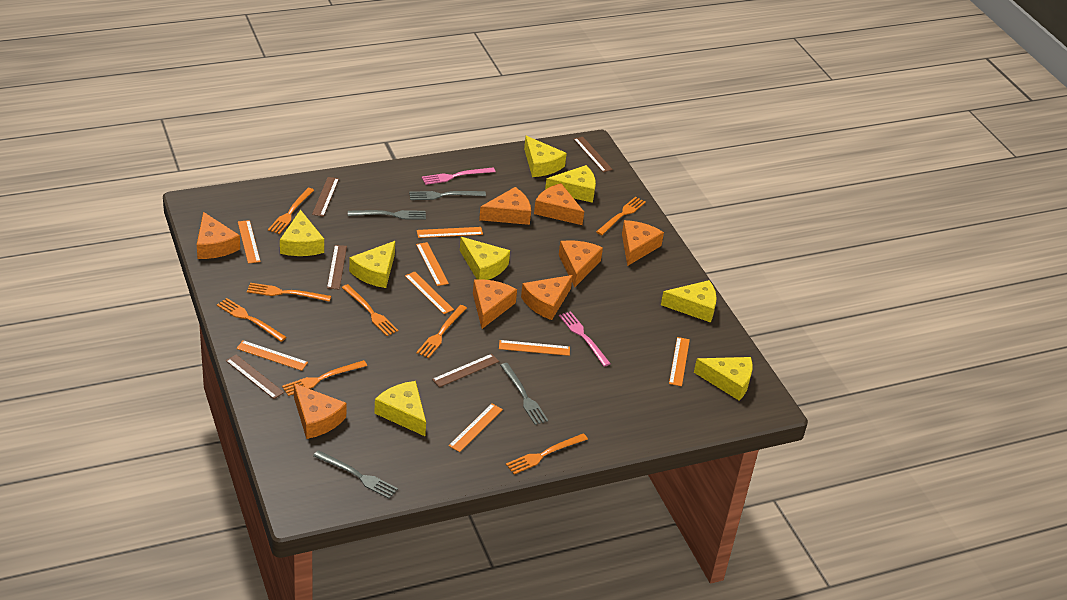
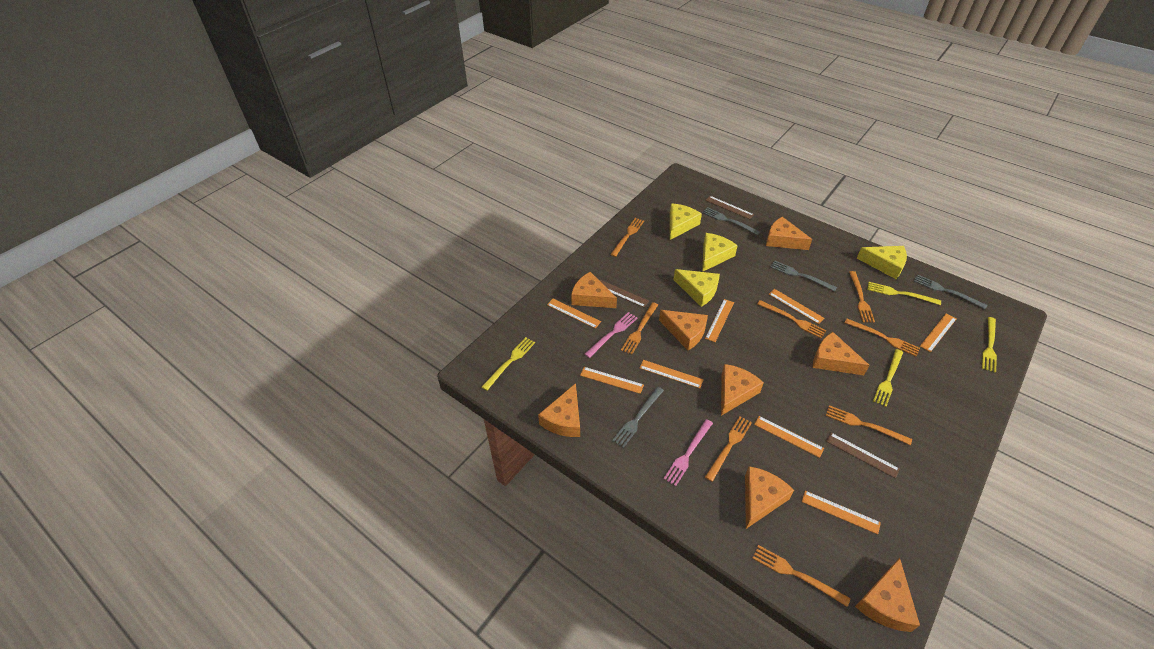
brown ruler: 5 -> 3
yellow cheese: 8 -> 4
yellow fork: 0 -> 4

